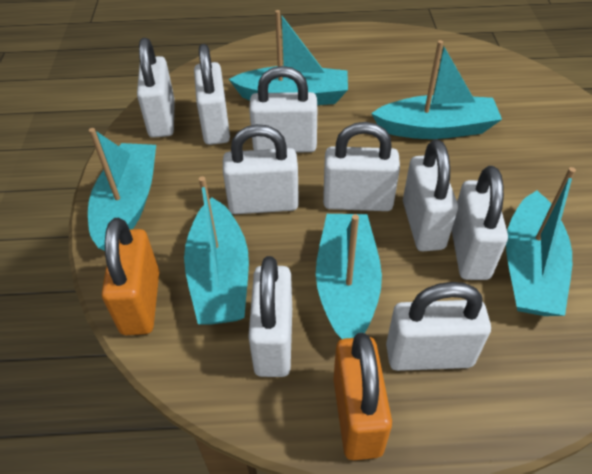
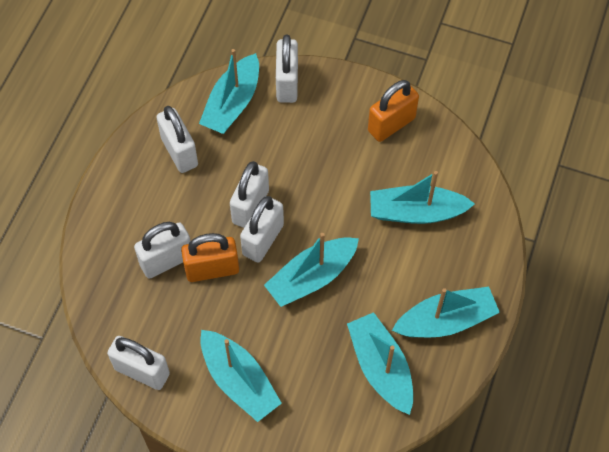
white padlock: 9 -> 6

